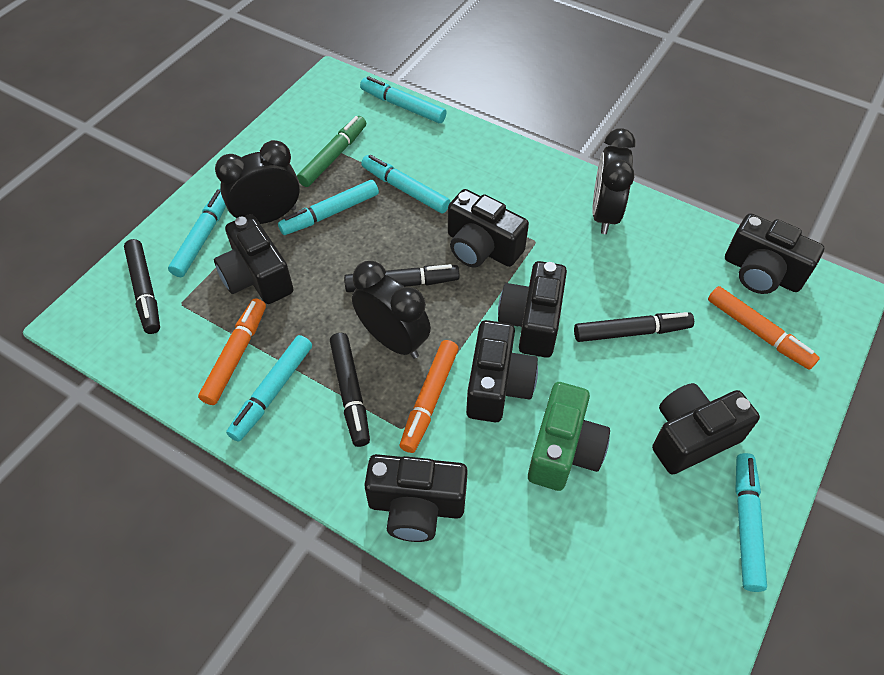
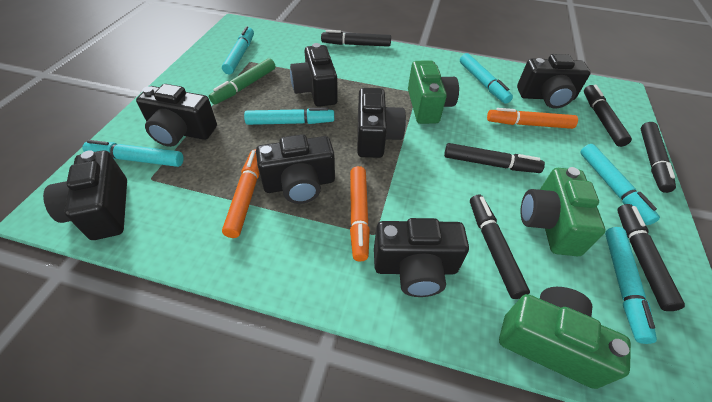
black clock: 3 -> 0
black marker: 4 -> 6
green camera: 1 -> 3

